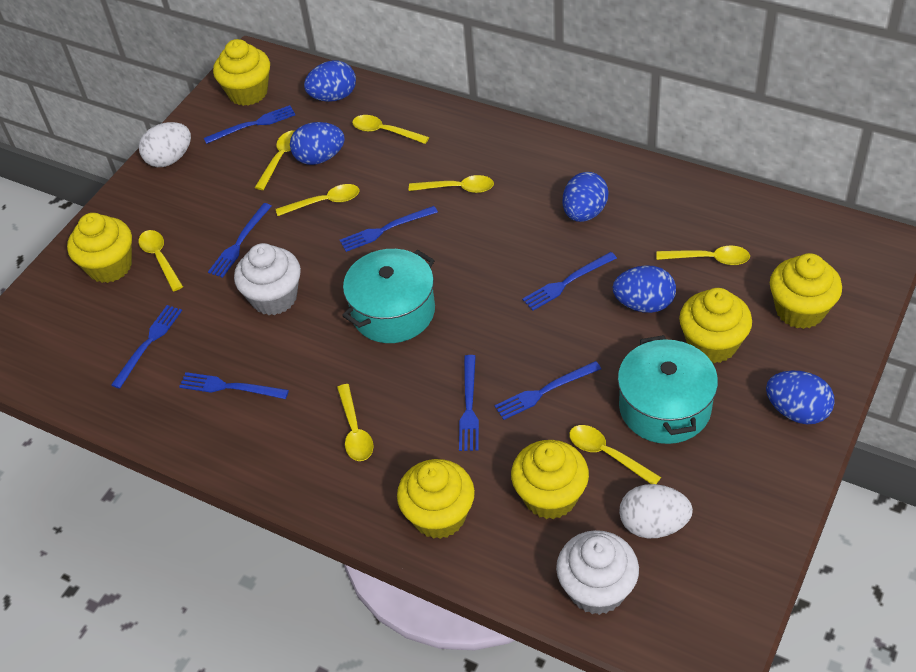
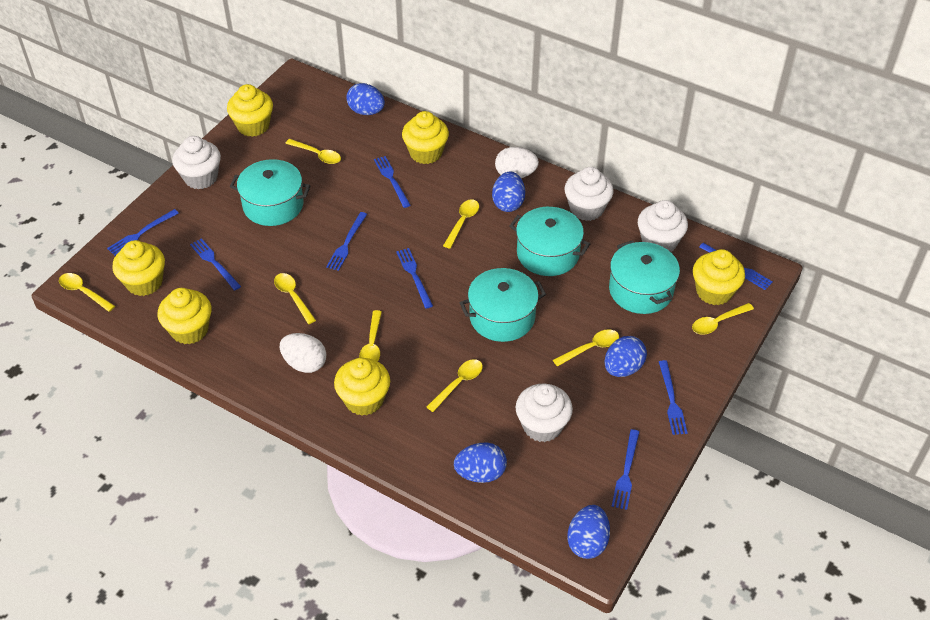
turquoise pot: 2 -> 4
white cupcake: 2 -> 4

